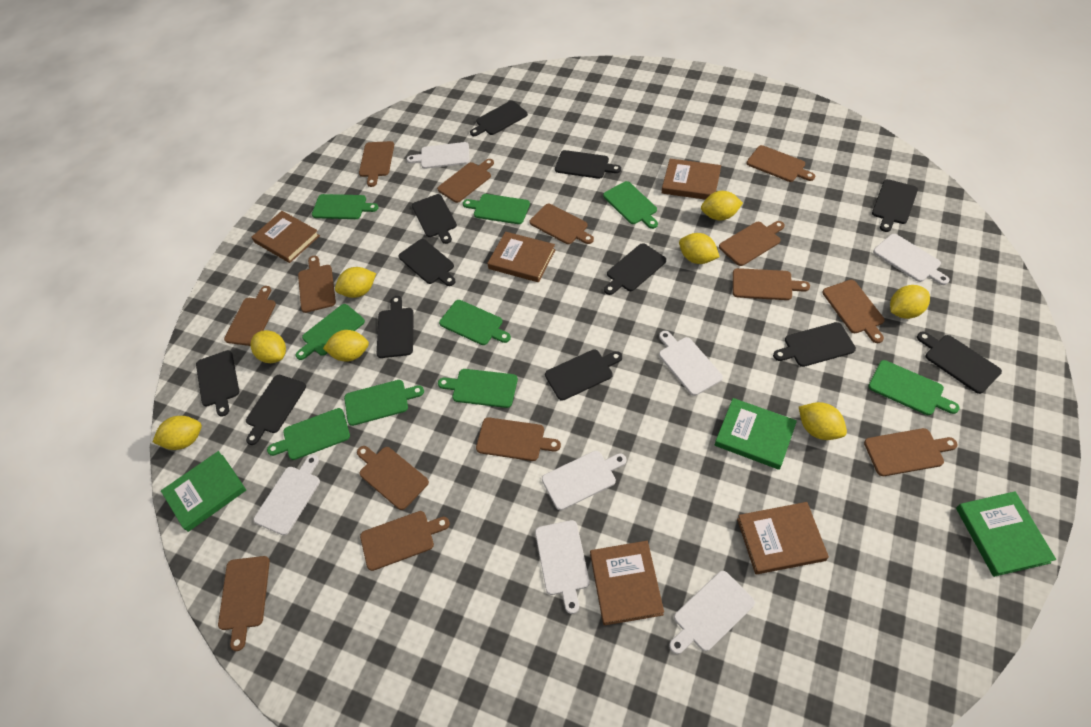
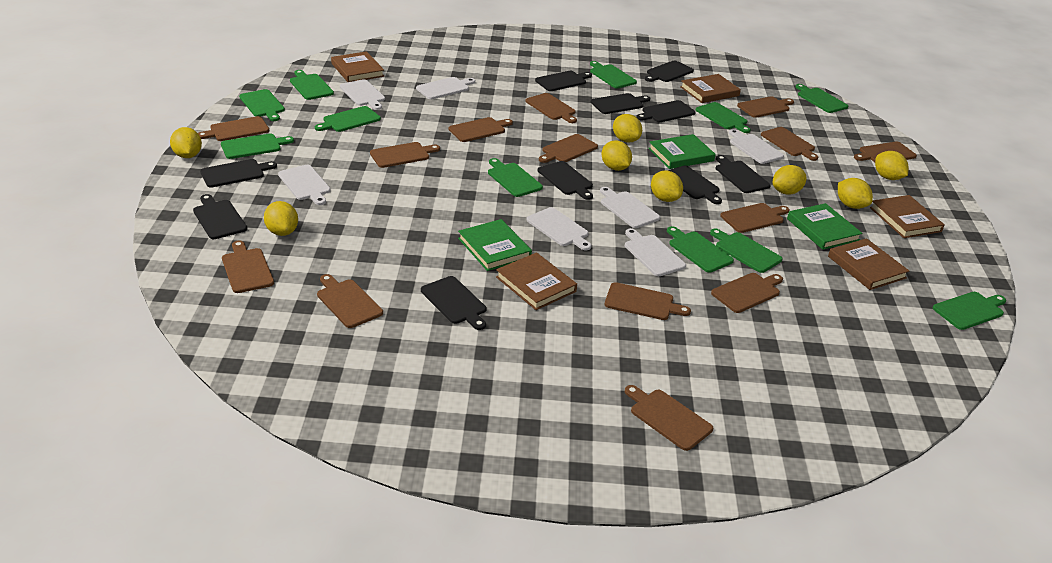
black cutting board: 12 -> 10
green cutting board: 9 -> 11

